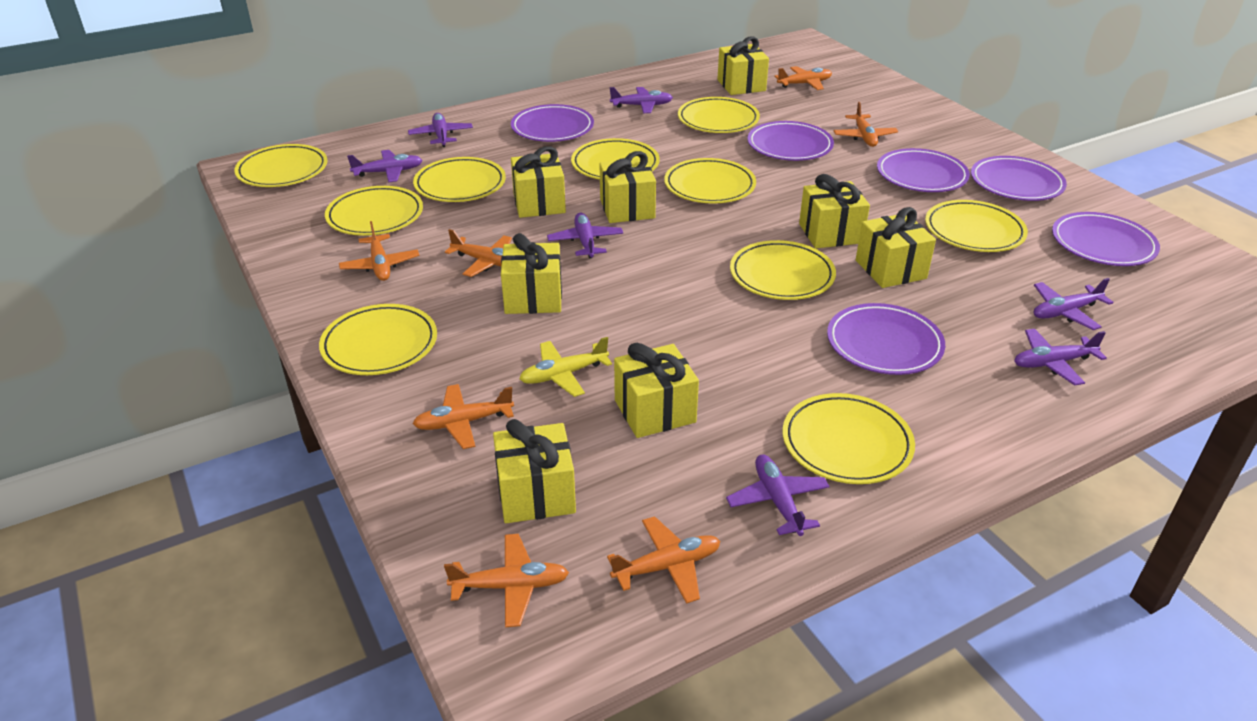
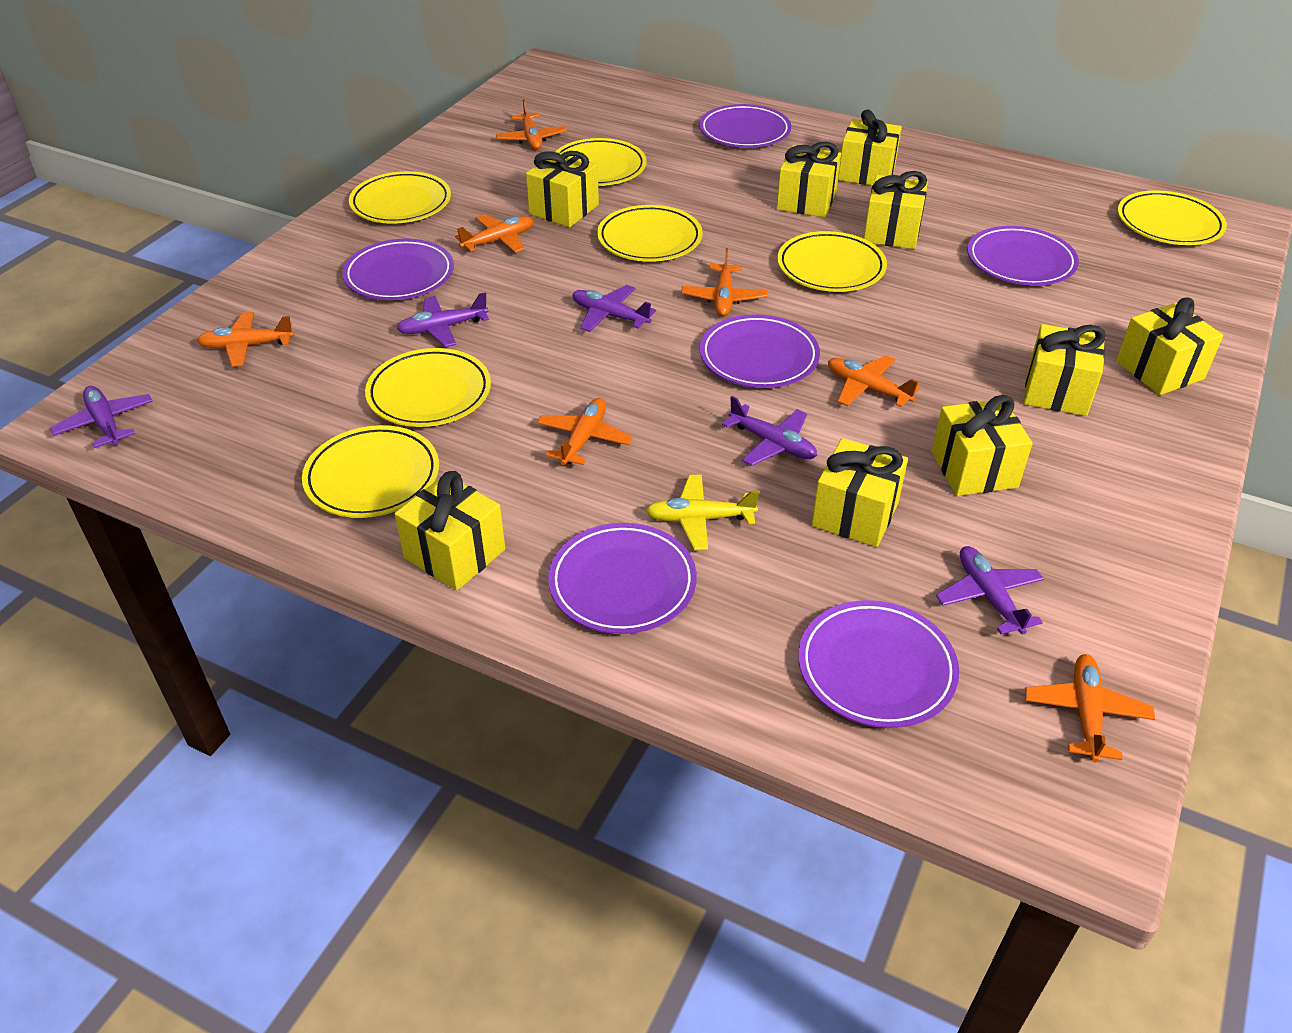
purple plane: 7 -> 5
yellow gift: 8 -> 9
yellow plate: 10 -> 7

